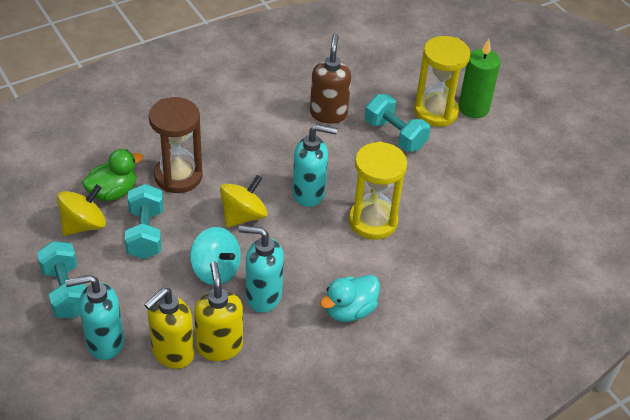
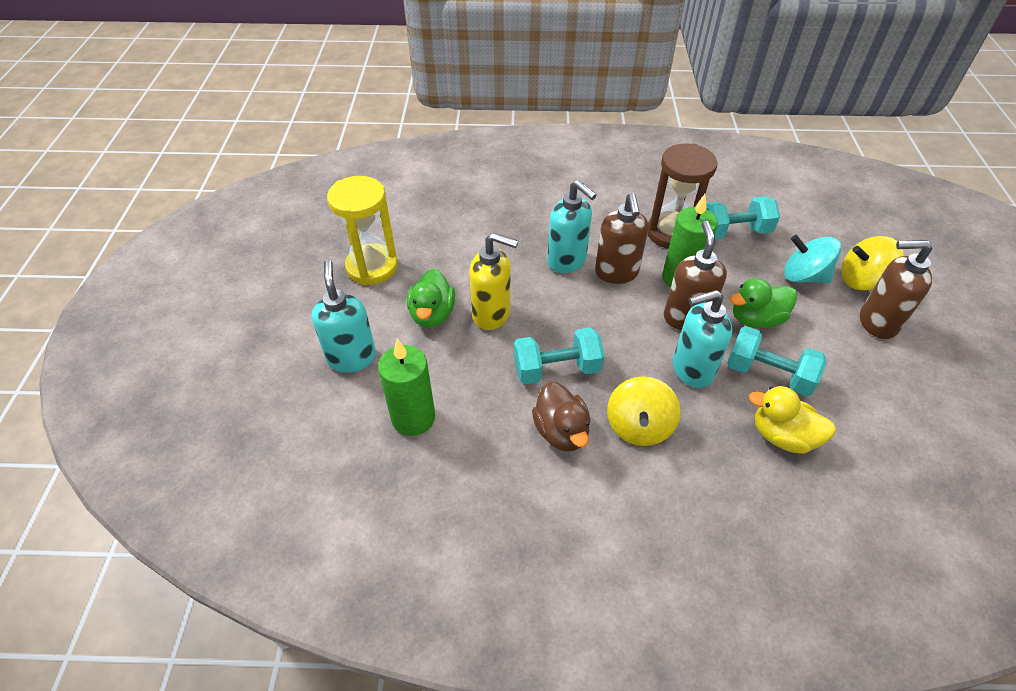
brown duck: 0 -> 1
brown soap dispenser: 1 -> 3
green candle: 1 -> 2
green duck: 1 -> 2
turquoise duck: 1 -> 0
yellow duck: 0 -> 1
yellow hourglass: 2 -> 1
yellow soap dispenser: 2 -> 1

